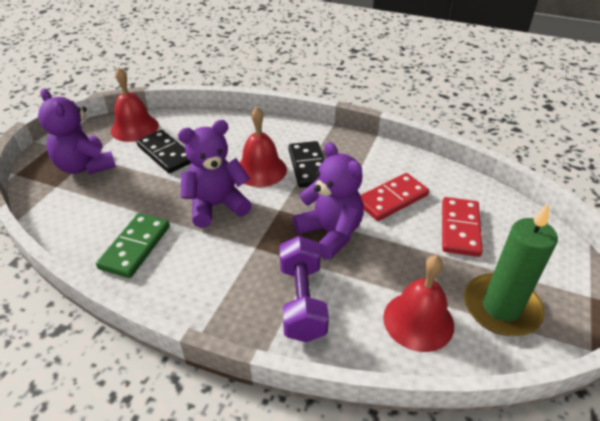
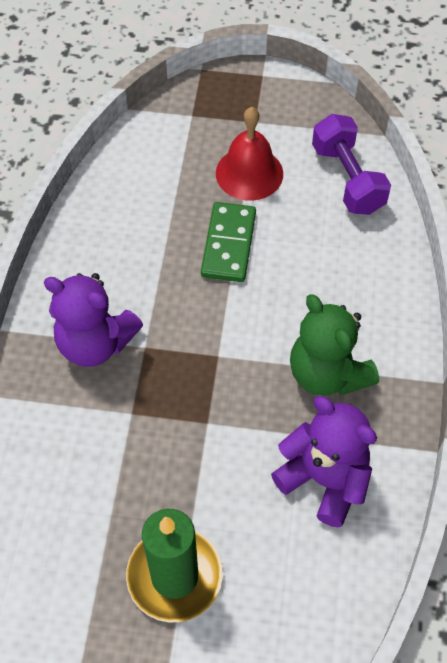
black domino: 2 -> 0
green teddy bear: 0 -> 1
purple teddy bear: 3 -> 2
red bell: 3 -> 1
red domino: 2 -> 0

